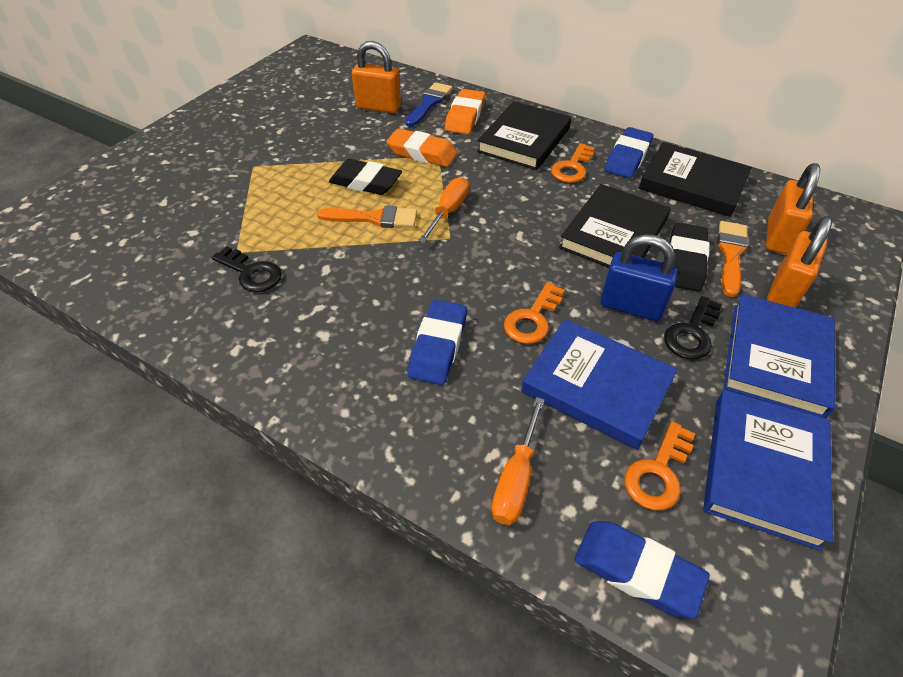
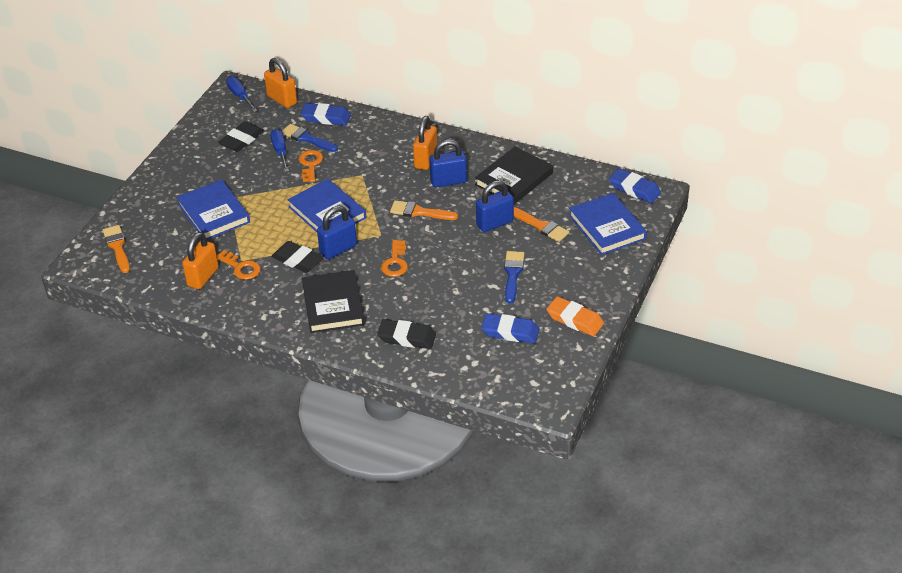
black book: 3 -> 2
black eraser: 2 -> 3
black key: 2 -> 0
blue brush: 1 -> 2
blue padlock: 1 -> 3
blue screwdriver: 0 -> 2
orange brush: 2 -> 3
orange eraser: 2 -> 1
orange screwdriver: 2 -> 0

